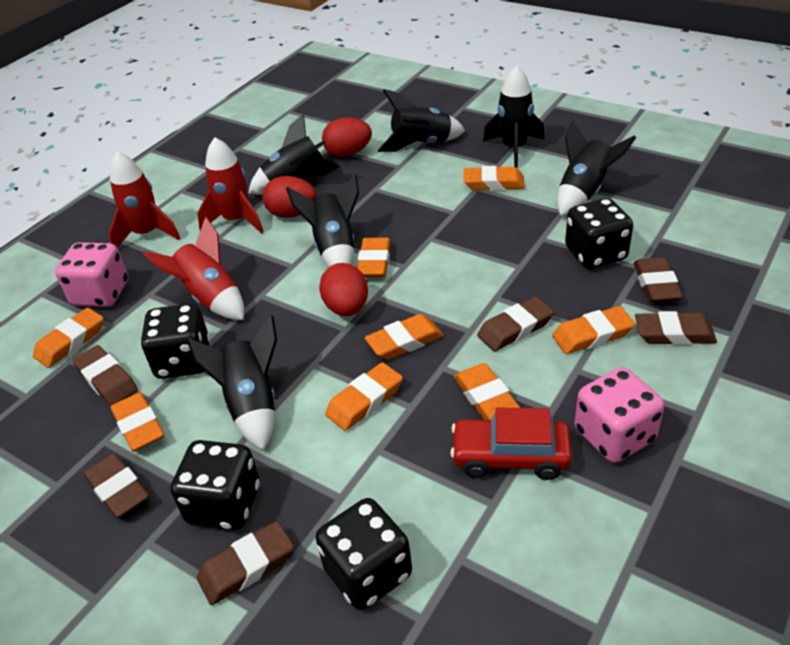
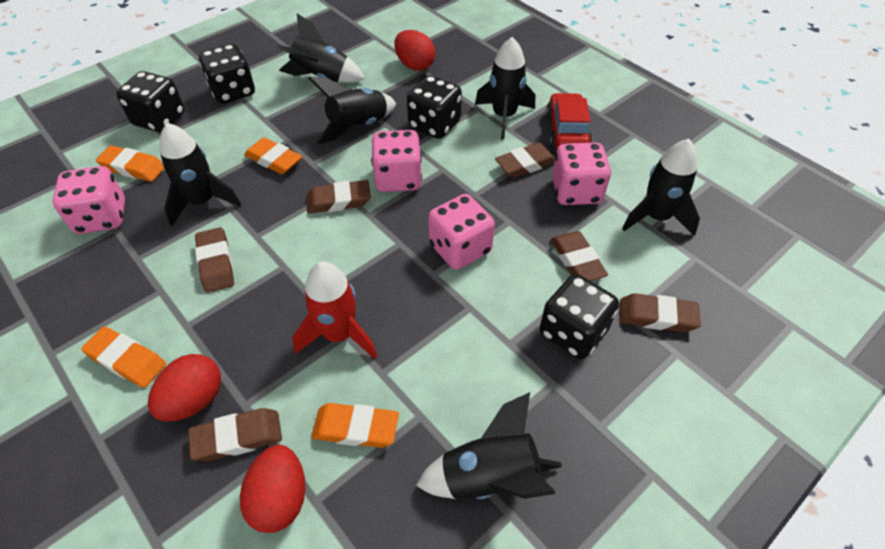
orange eraser: 8 -> 4
pink dice: 2 -> 4
red rocket: 3 -> 1

